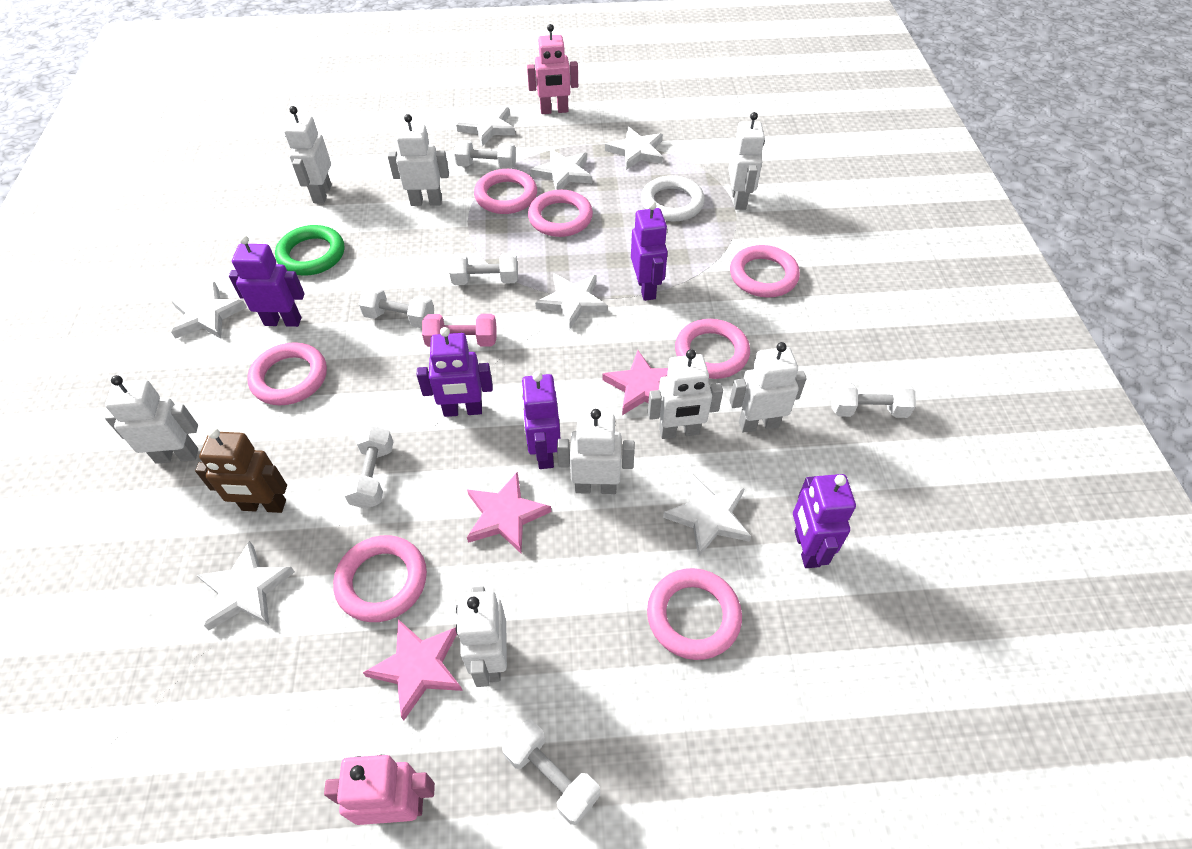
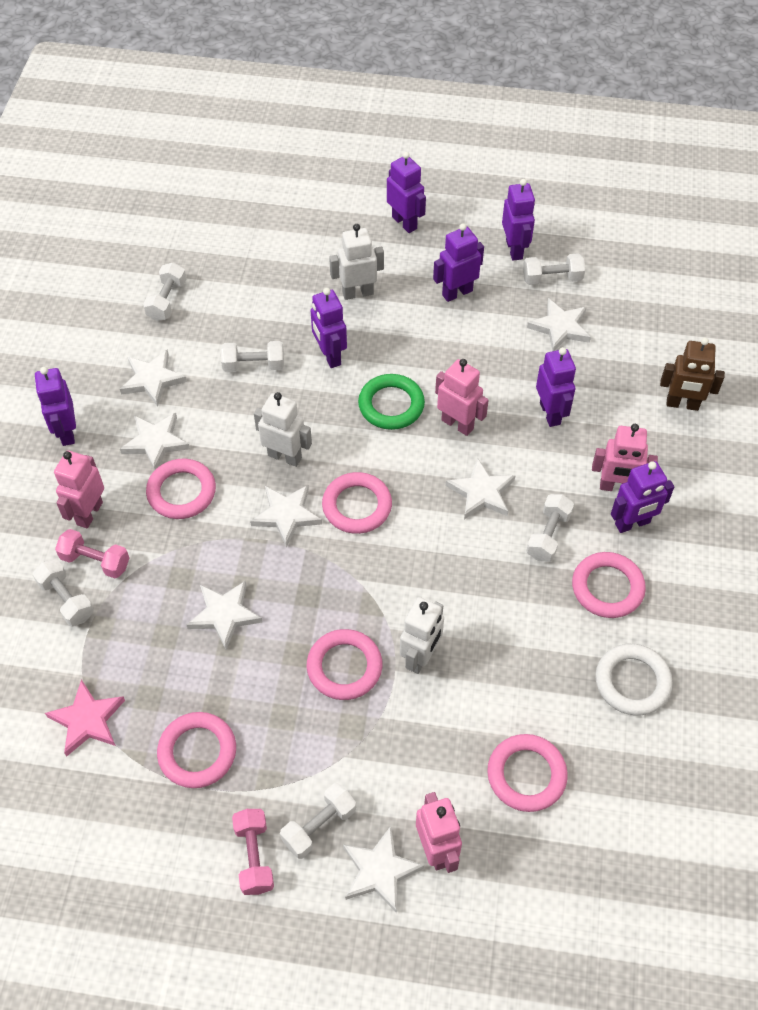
pink dumbbell: 1 -> 2
pink ring: 7 -> 6
pink robot: 2 -> 4
pink star: 3 -> 1
purple robot: 5 -> 7
white robot: 8 -> 3

